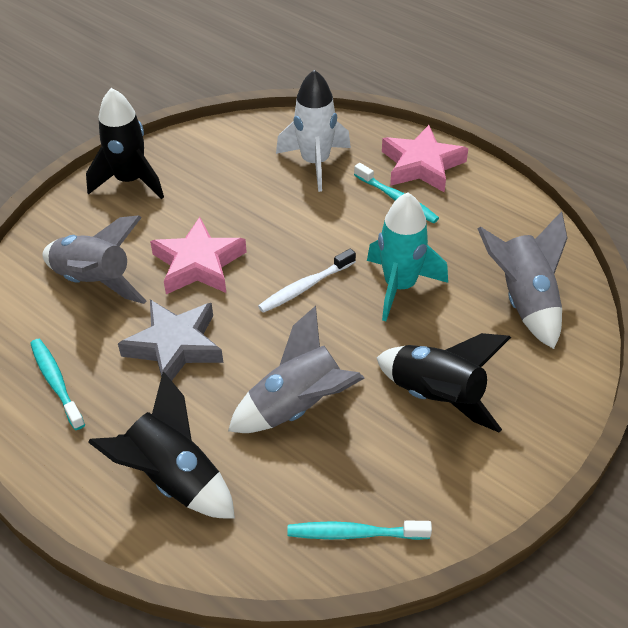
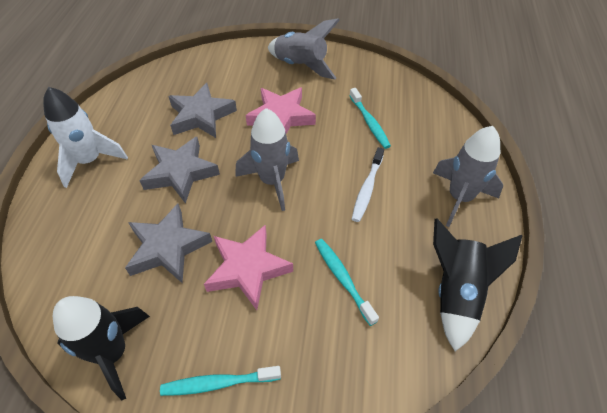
black rocket: 3 -> 2
grey star: 1 -> 3
turquoise rocket: 1 -> 0

